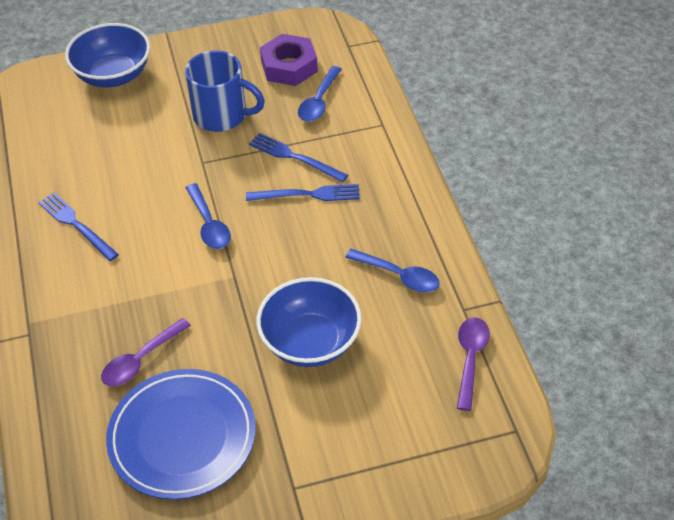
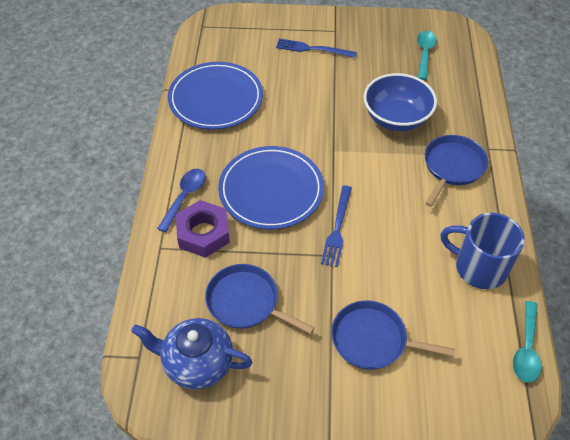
blue bowl: 2 -> 1
blue fork: 3 -> 2
blue pan: 0 -> 3
blue plate: 1 -> 2
blue spoon: 3 -> 1
blue teapot: 0 -> 1
purple spoon: 2 -> 0
turquoise spoon: 0 -> 2

